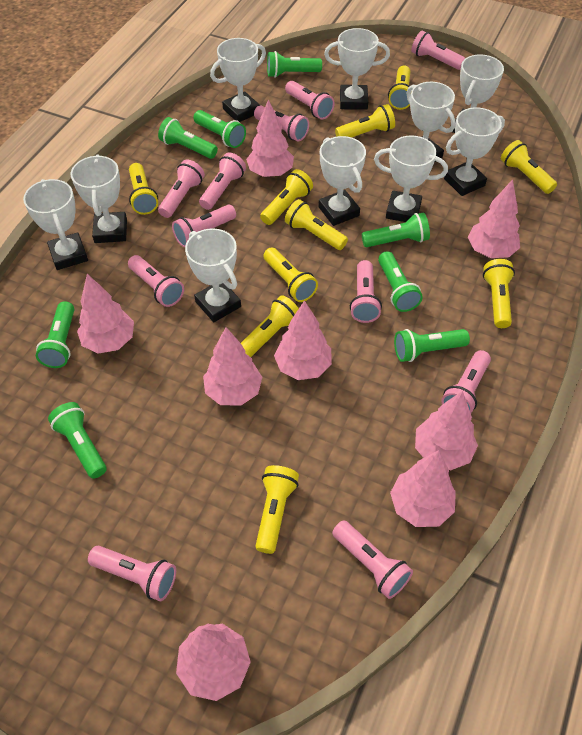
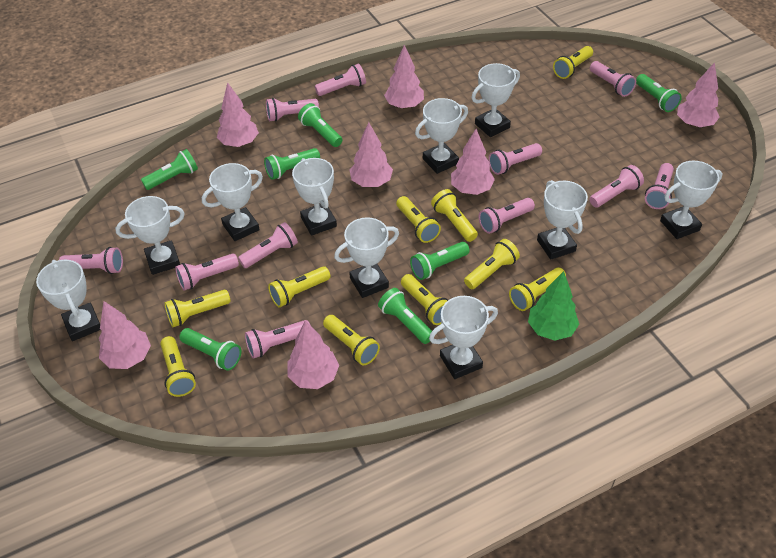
green flashlight: 8 -> 7
green tree: 0 -> 1
pink tree: 8 -> 7

